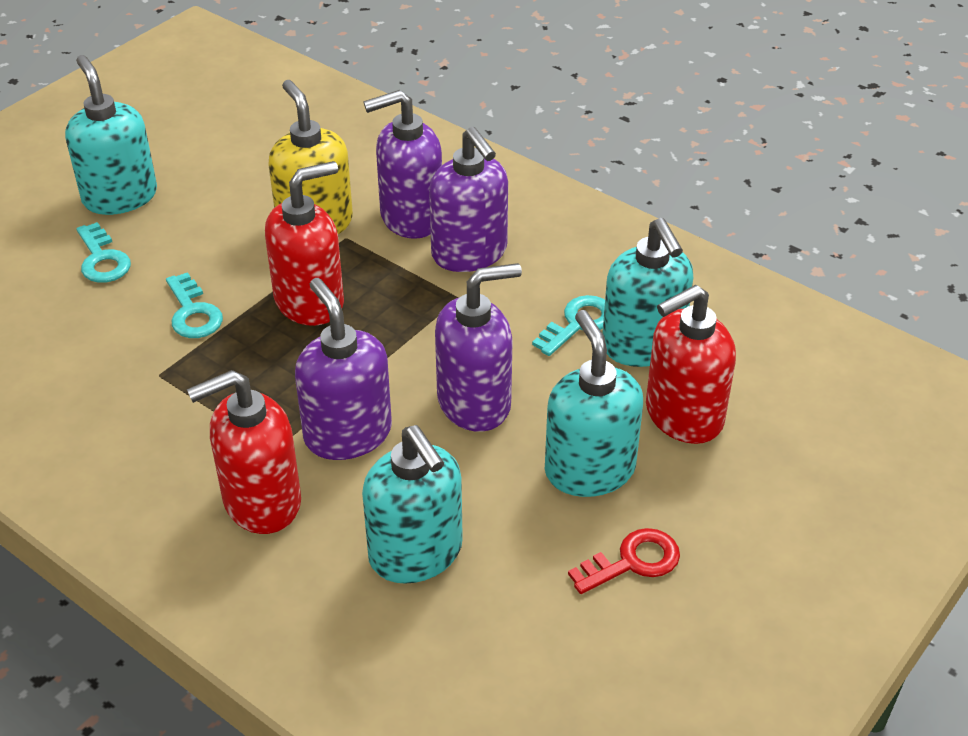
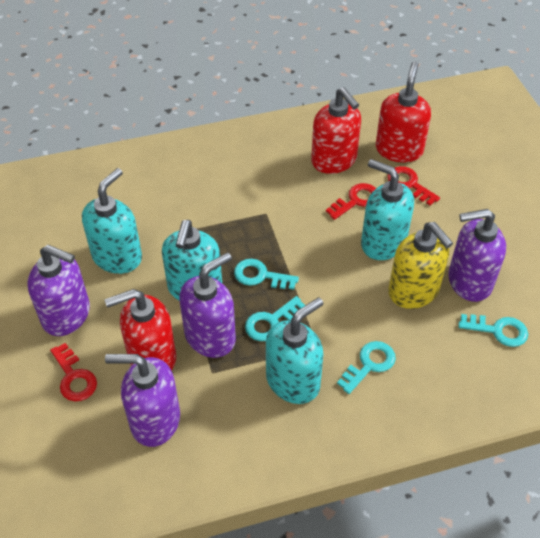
red key: 1 -> 3
turquoise key: 3 -> 4

